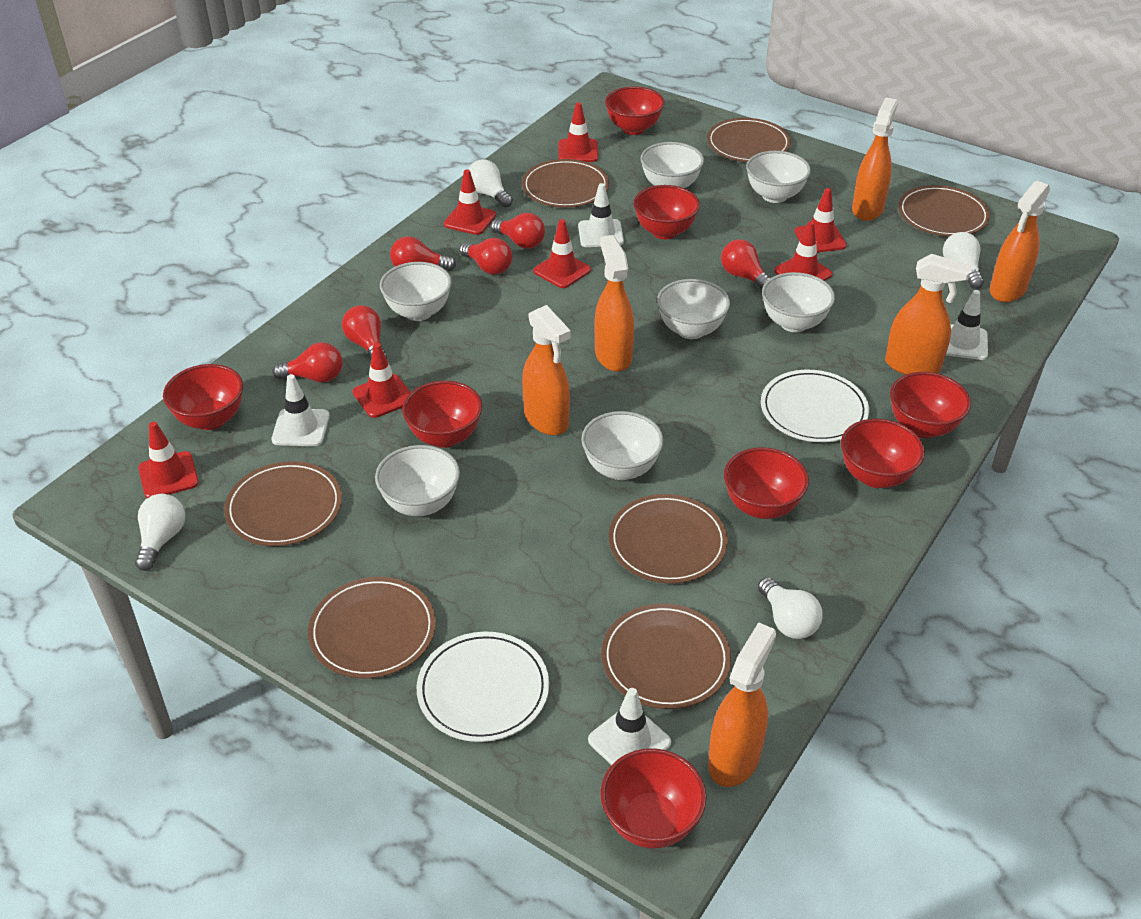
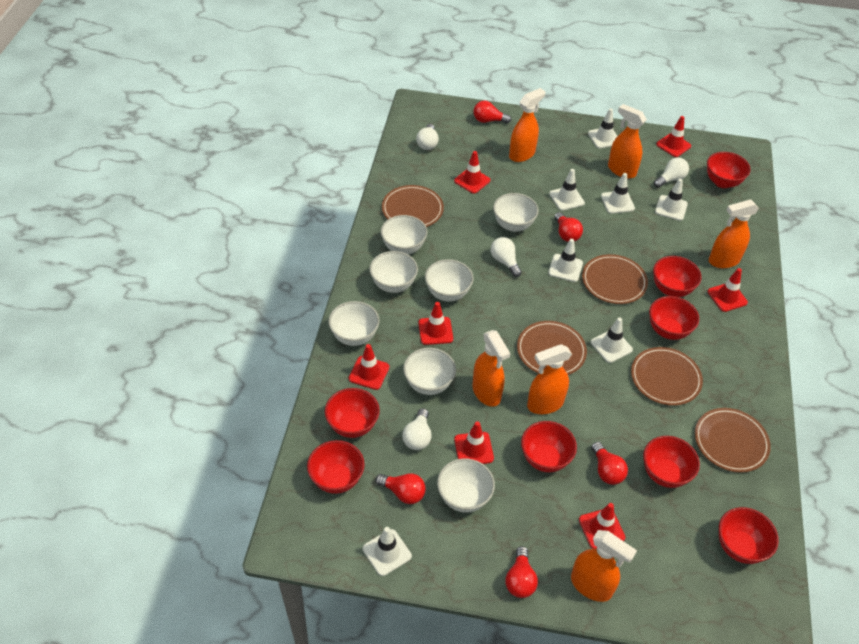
brown plate: 7 -> 5
red light bulb: 6 -> 5
white plate: 2 -> 0
white traffic cone: 4 -> 7

